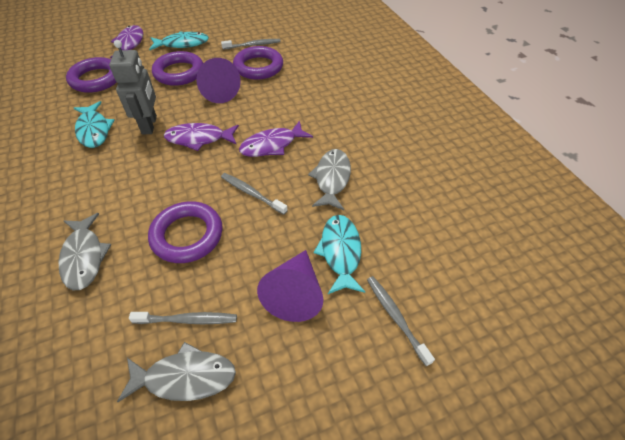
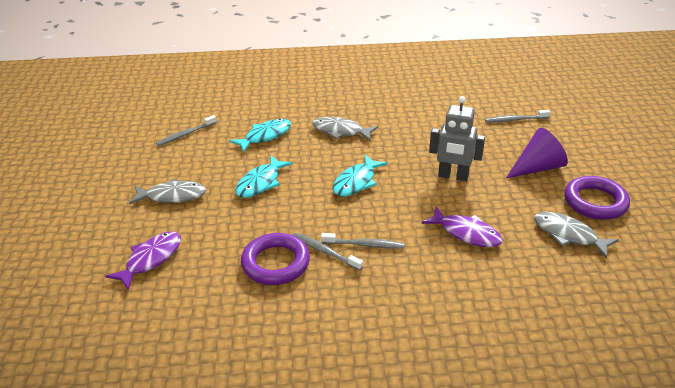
purple cone: 2 -> 1
purple fish: 3 -> 2
purple ring: 4 -> 2

